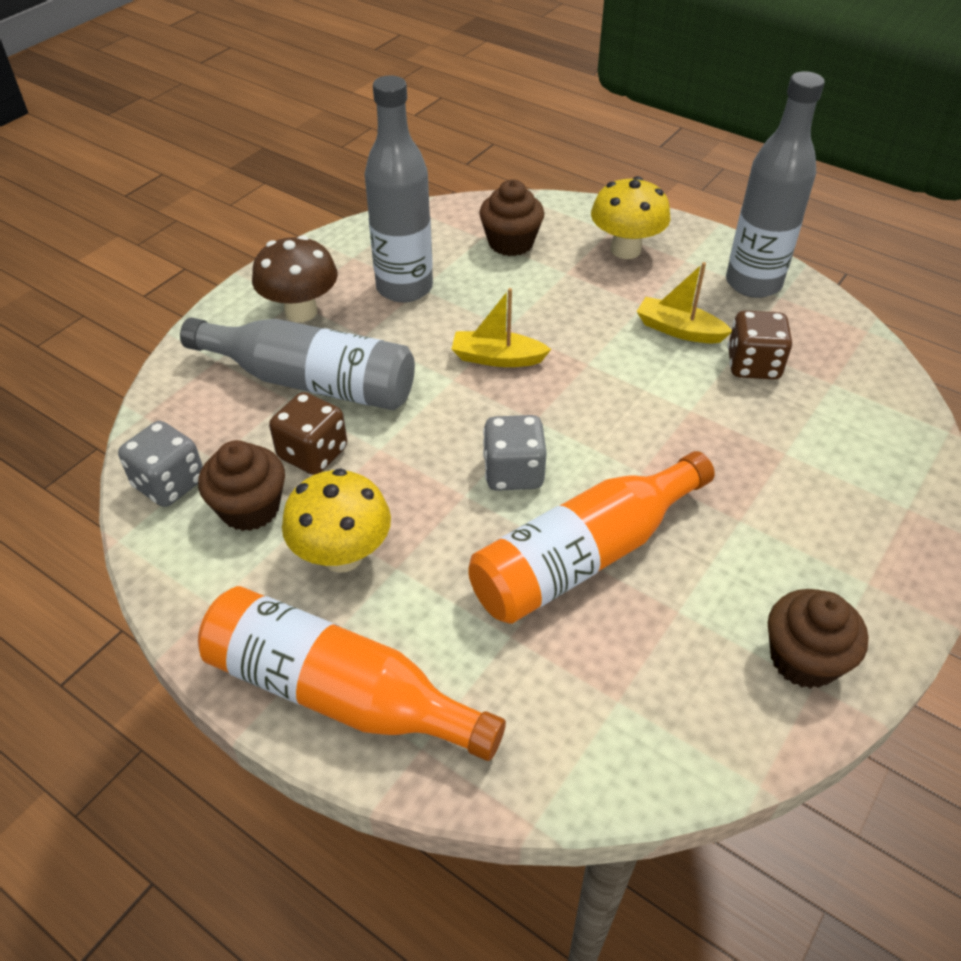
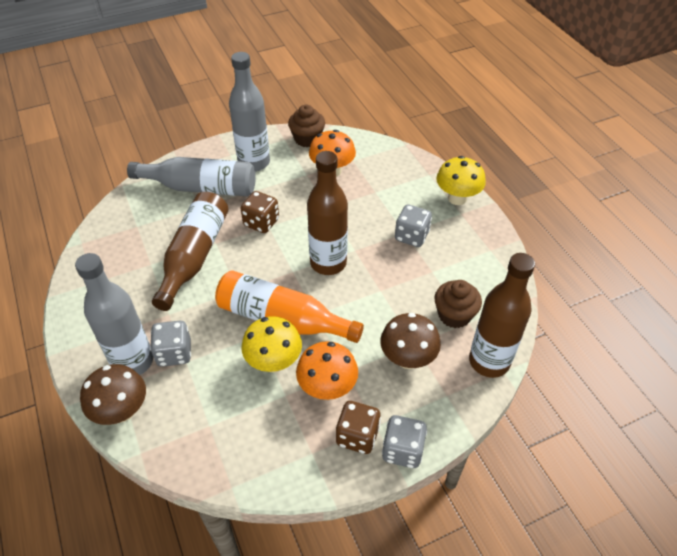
brown bottle: 0 -> 3
brown cupcake: 3 -> 2
brown mushroom: 1 -> 2
grey dice: 2 -> 3
orange bottle: 2 -> 1
orange mushroom: 0 -> 2
yellow boat: 2 -> 0

